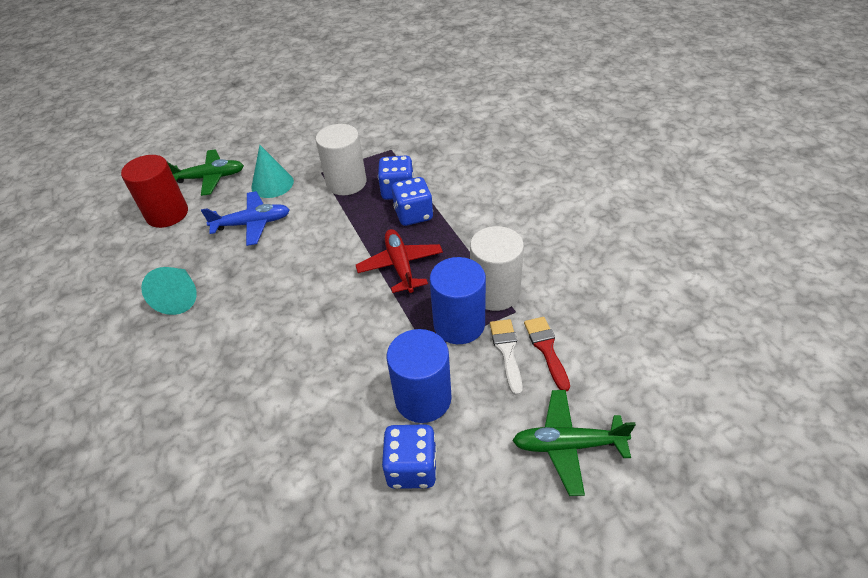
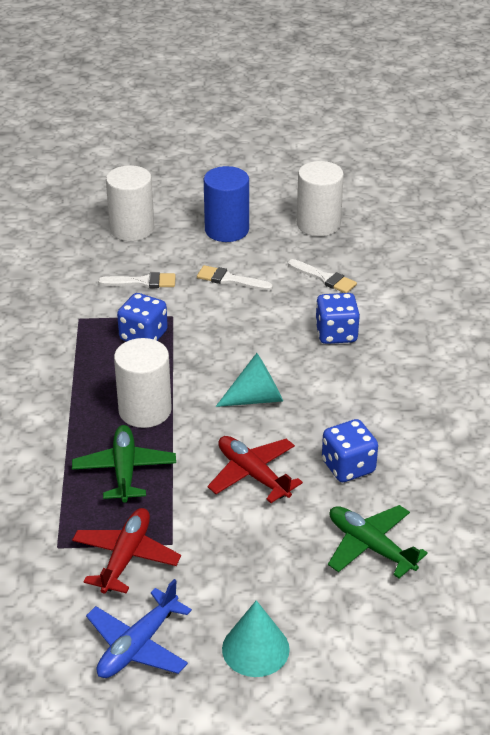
blue cylinder: 2 -> 1
red brush: 1 -> 0
red cylinder: 1 -> 0
red plane: 1 -> 2
white brush: 1 -> 3
white cylinder: 2 -> 3

